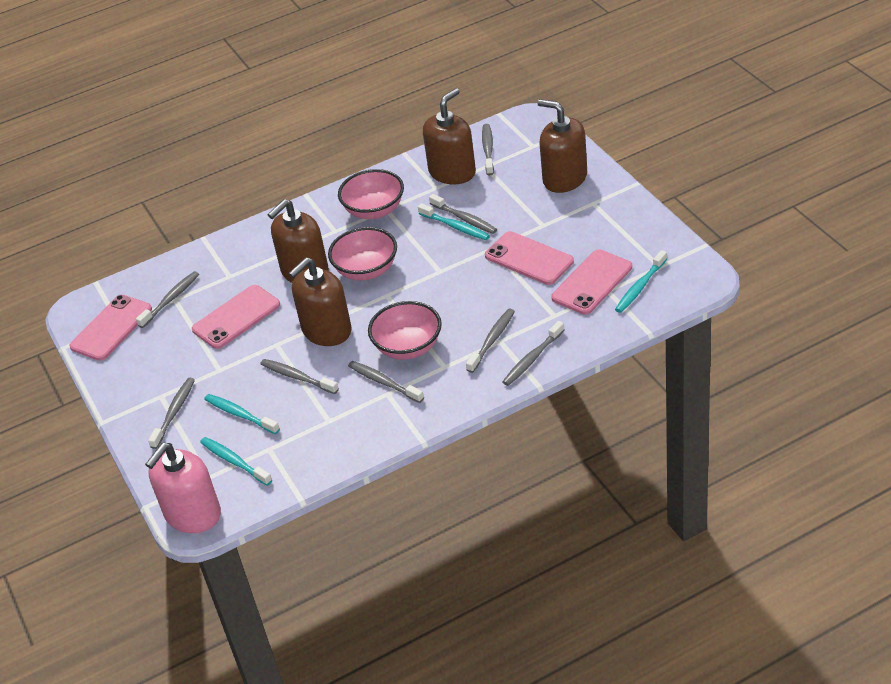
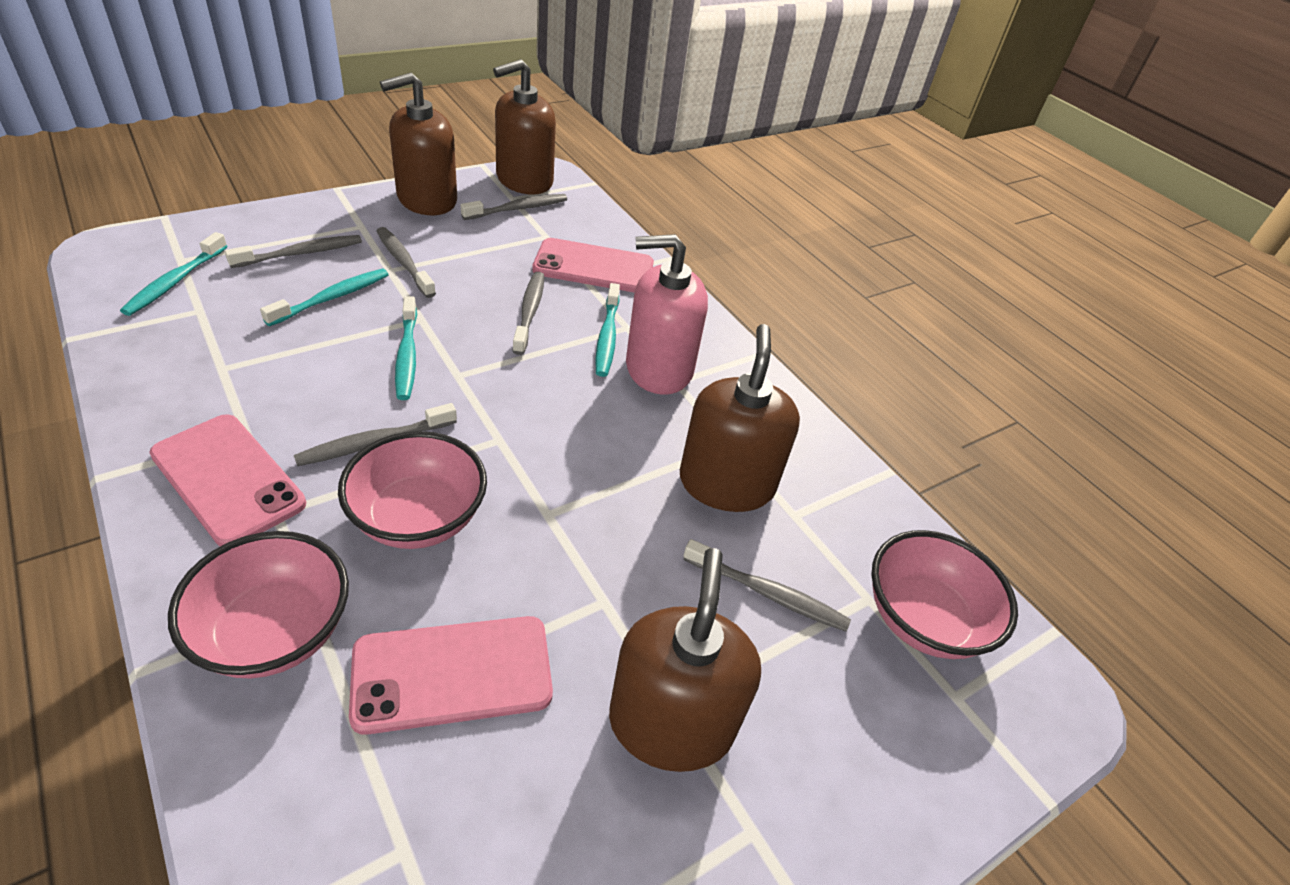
grey toothbrush: 8 -> 6
pink phone: 4 -> 3

